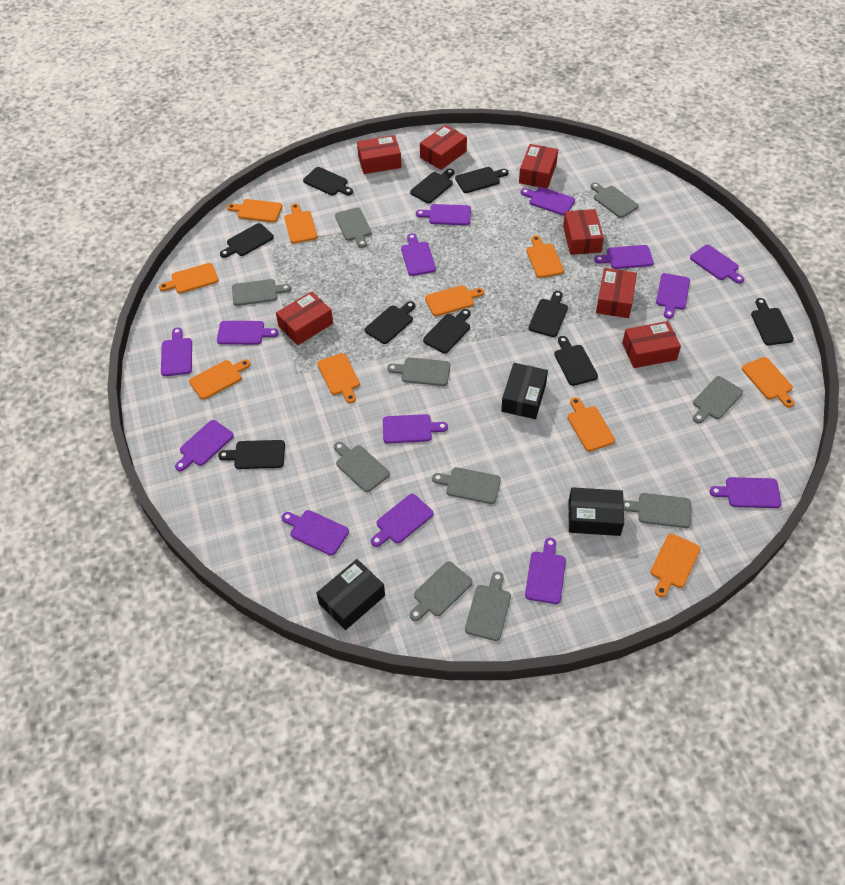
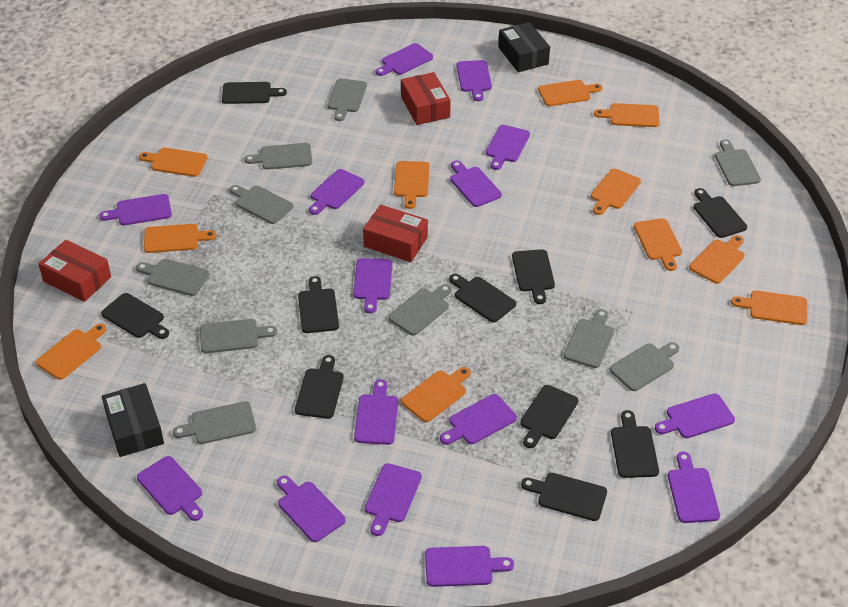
black box: 3 -> 2
orange cutting board: 10 -> 11
purple cutting board: 14 -> 15
red box: 7 -> 3

